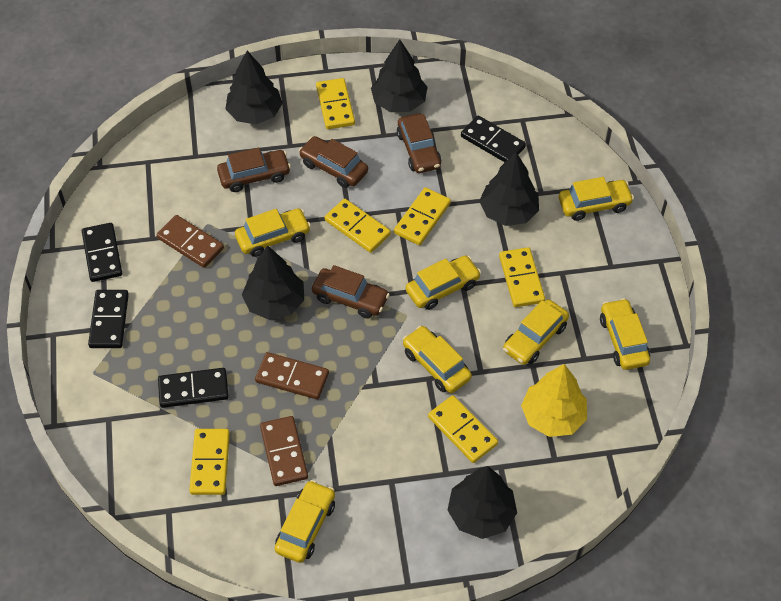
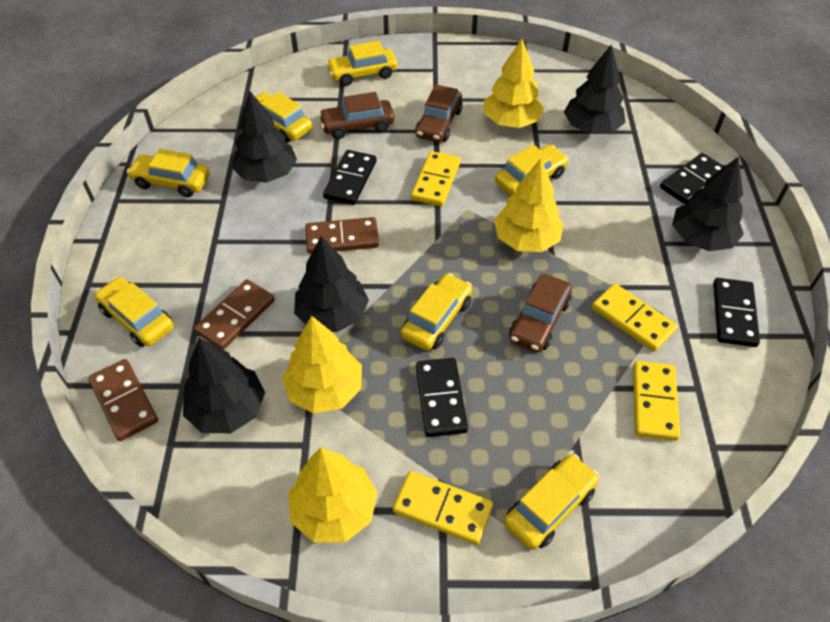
brown car: 4 -> 3
yellow domino: 6 -> 4
yellow tree: 1 -> 4

